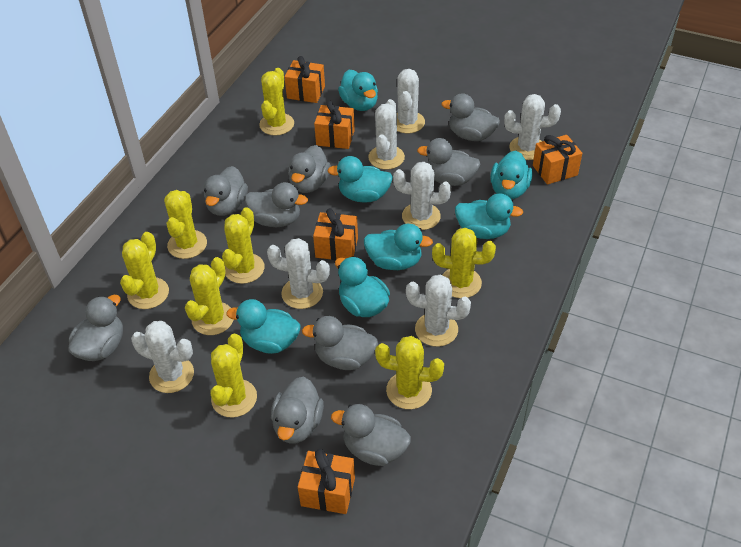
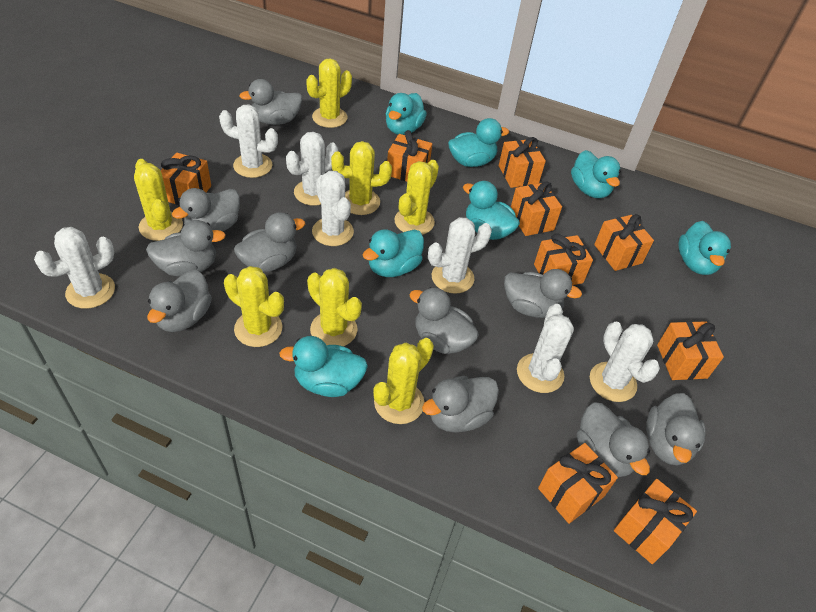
grey duck: 9 -> 10
orange gift: 5 -> 9
yellow cactus: 8 -> 7

